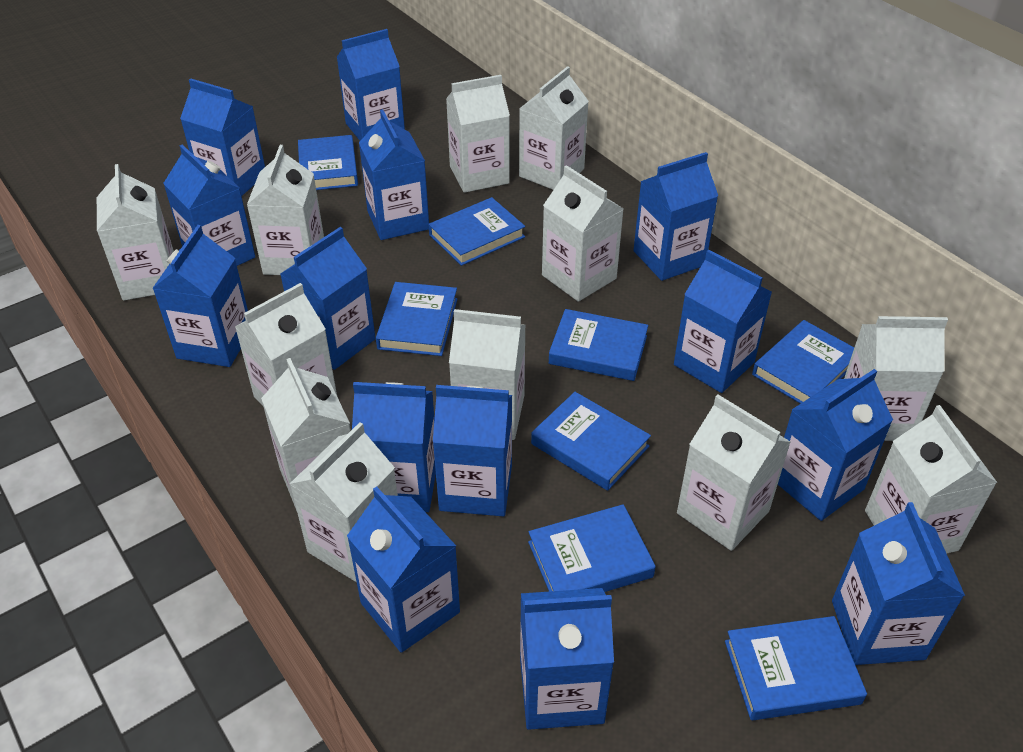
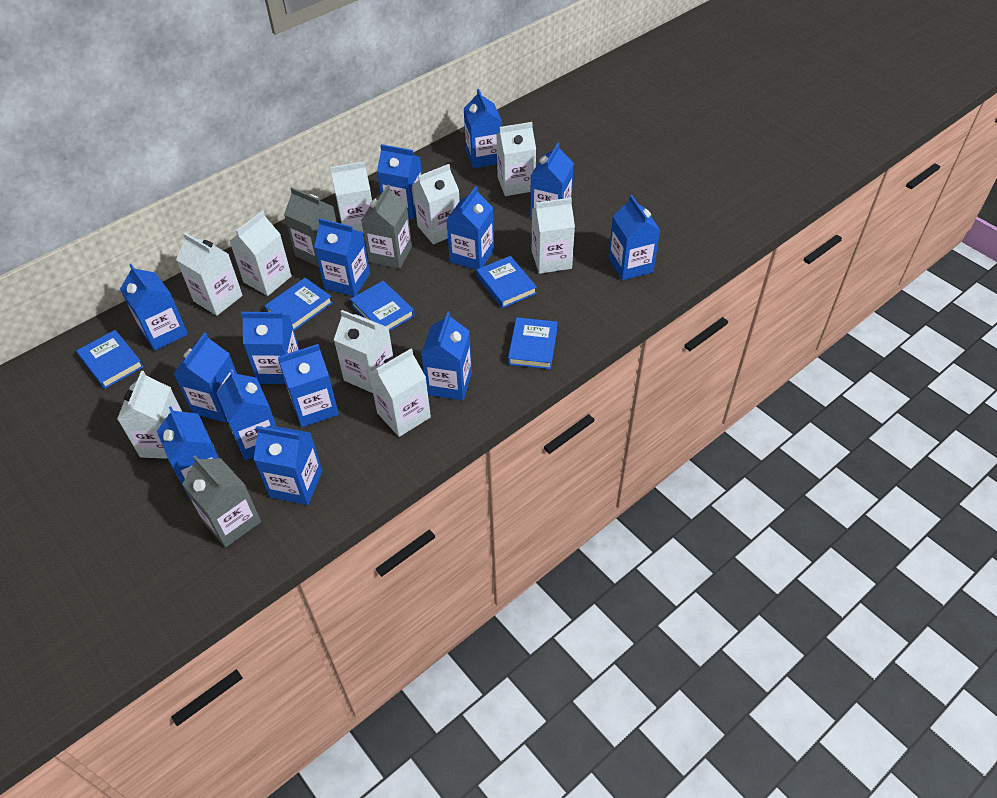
blue book: 8 -> 5
grey carton: 0 -> 3
white carton: 12 -> 9

